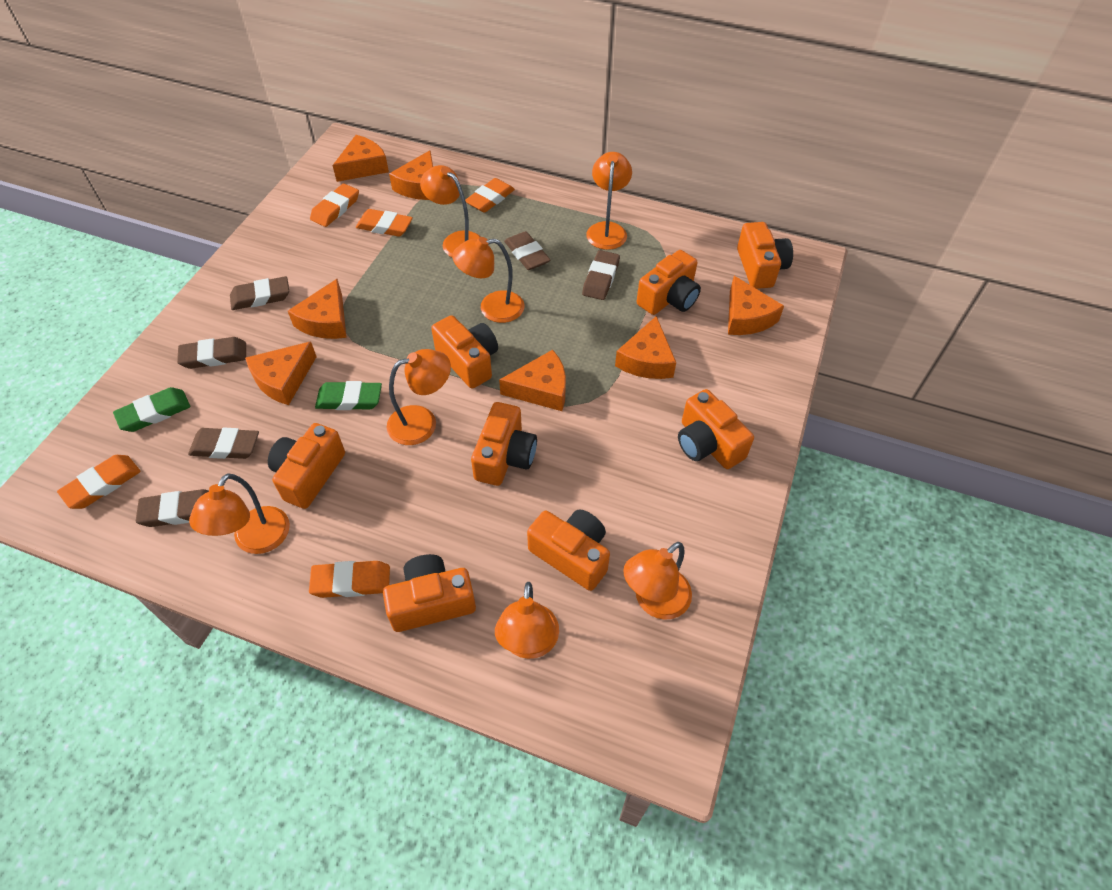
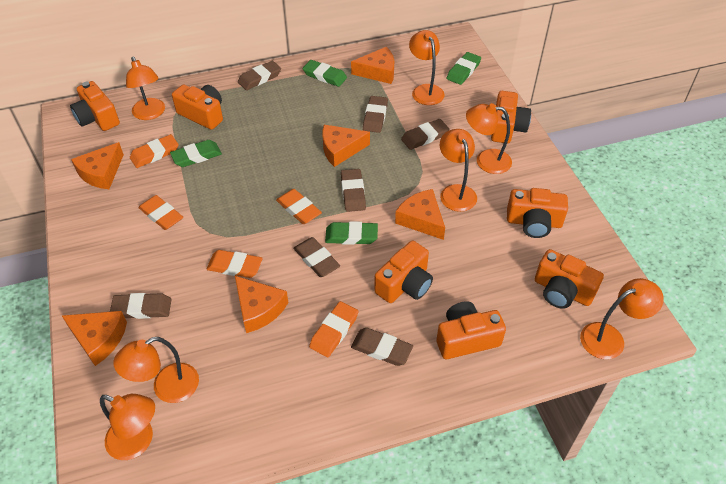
brown eraser: 6 -> 7
green eraser: 2 -> 4
orange camera: 8 -> 7
orange cheese: 7 -> 6

